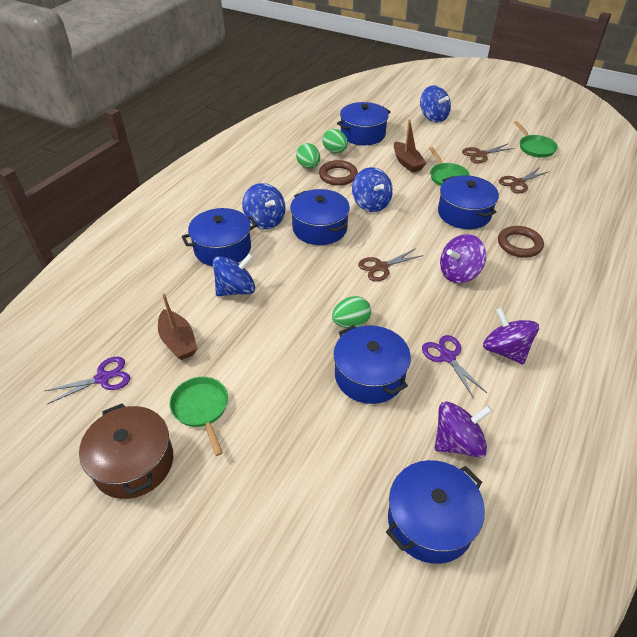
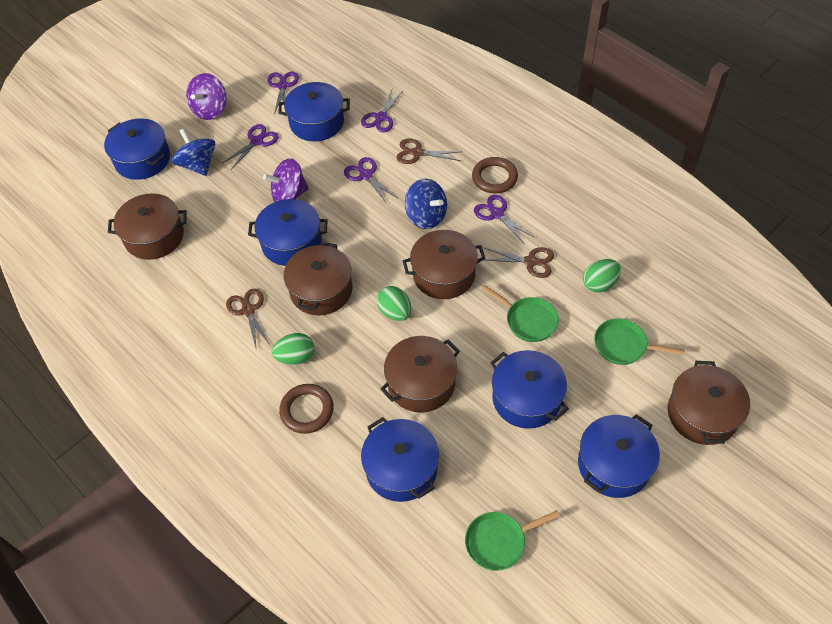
blue spinning top: 4 -> 2
brown boat: 2 -> 0
brown pot: 1 -> 5
purple scissors: 2 -> 5
purple spinning top: 3 -> 2

